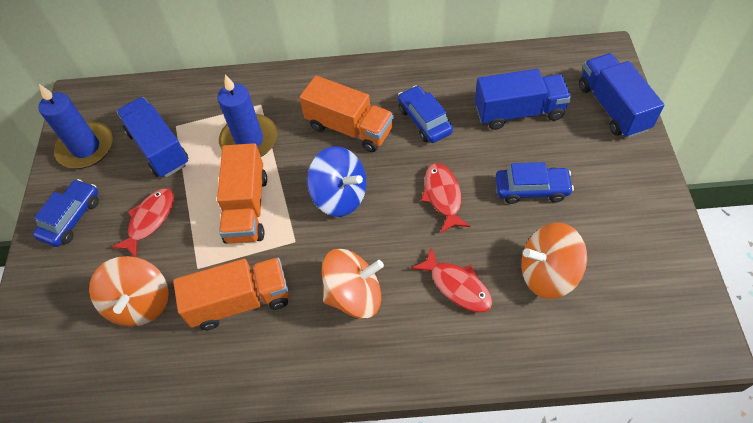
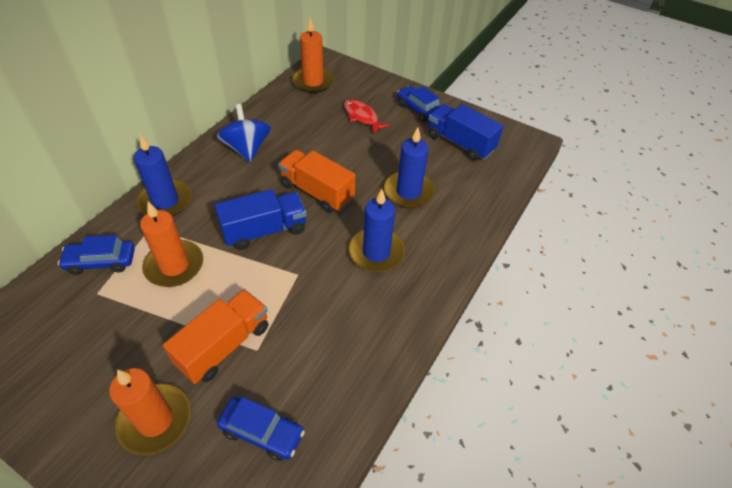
blue candle: 2 -> 3
blue truck: 3 -> 2
orange candle: 0 -> 3
orange spinning top: 3 -> 0
orange truck: 3 -> 2
red fish: 3 -> 1

